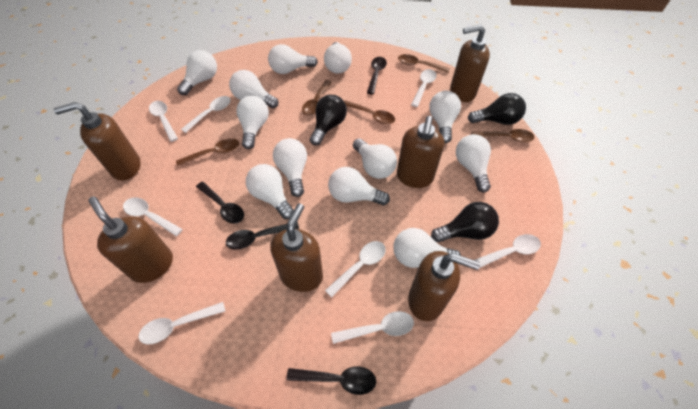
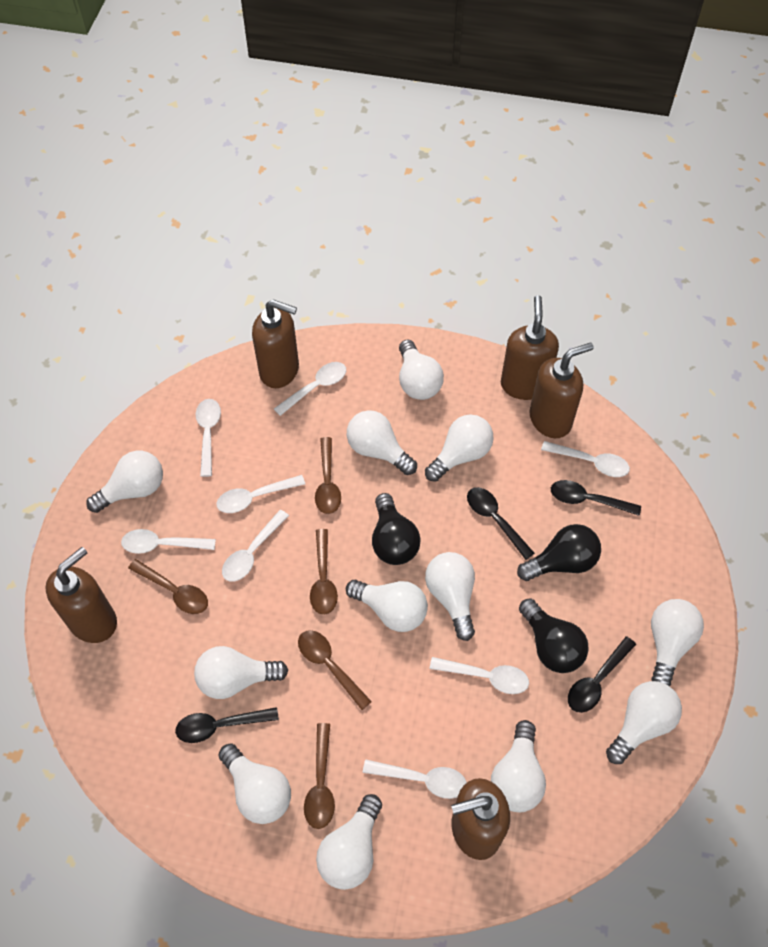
brown soap dispenser: 6 -> 5

